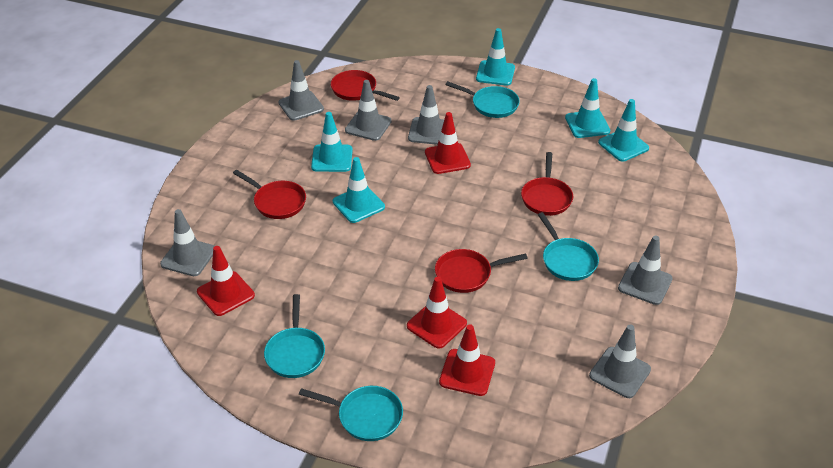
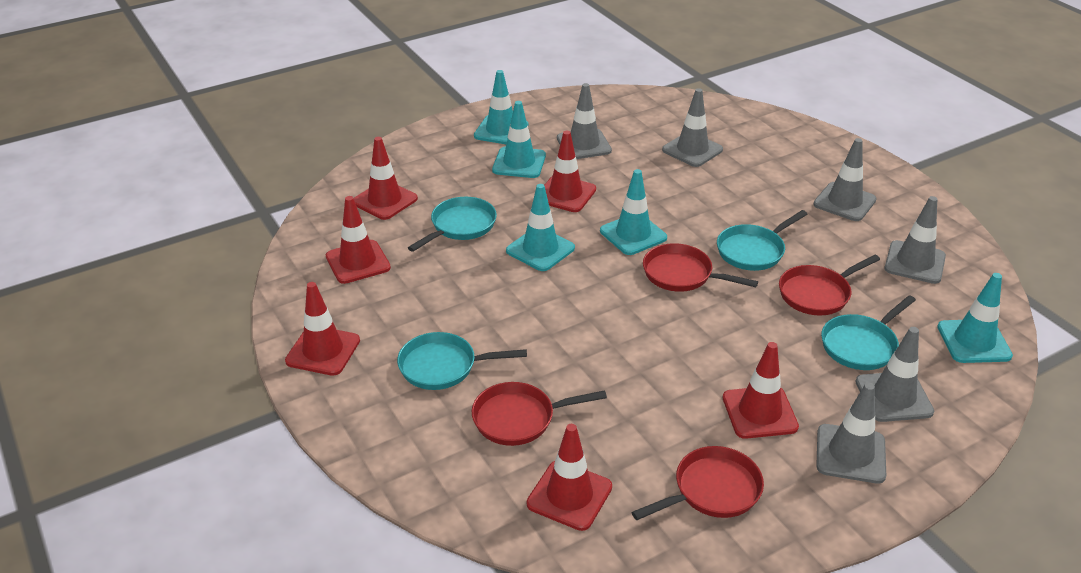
red traffic cone: 4 -> 6

